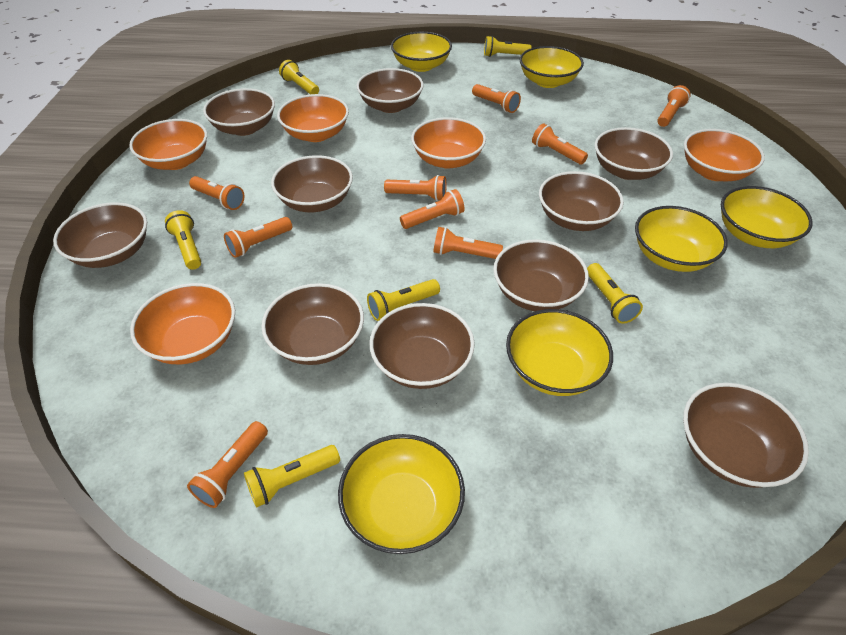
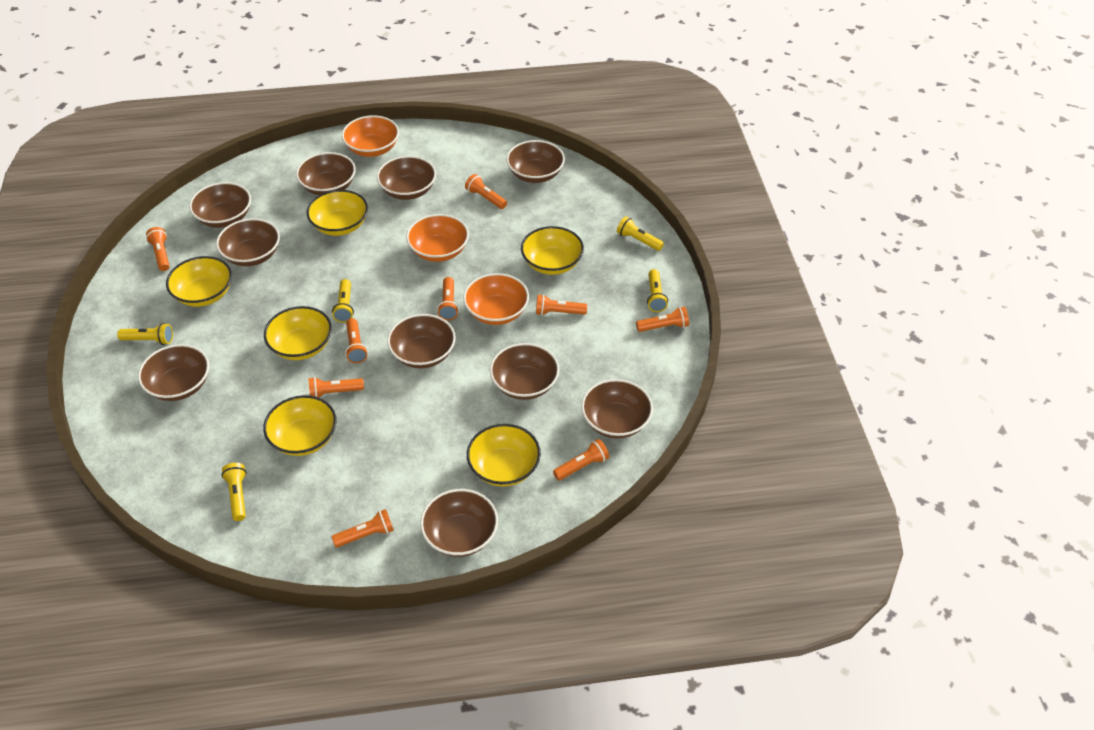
orange bowl: 5 -> 3
yellow flashlight: 6 -> 5

